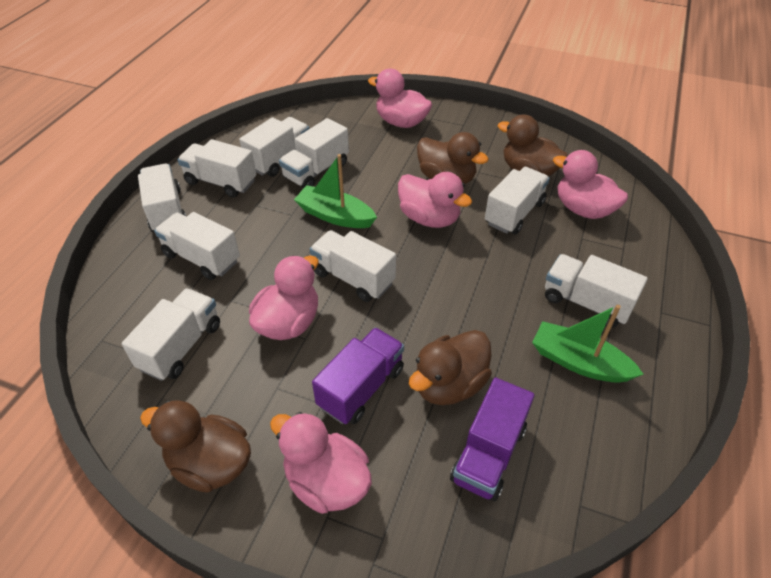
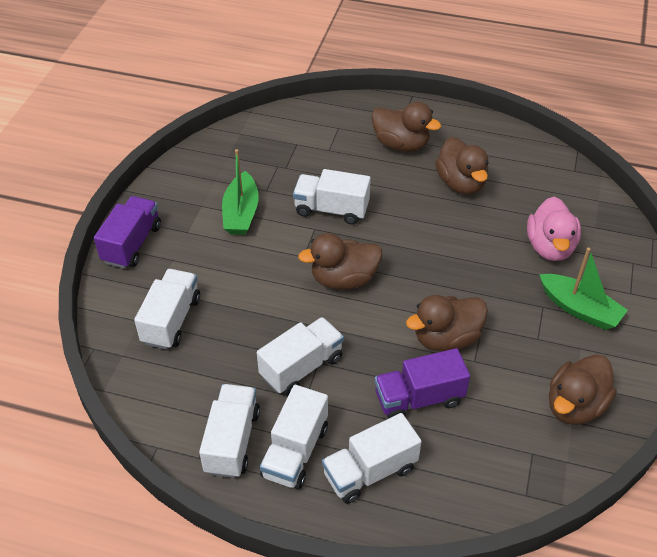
brown duck: 4 -> 5
pink duck: 5 -> 1
white truck: 9 -> 6

